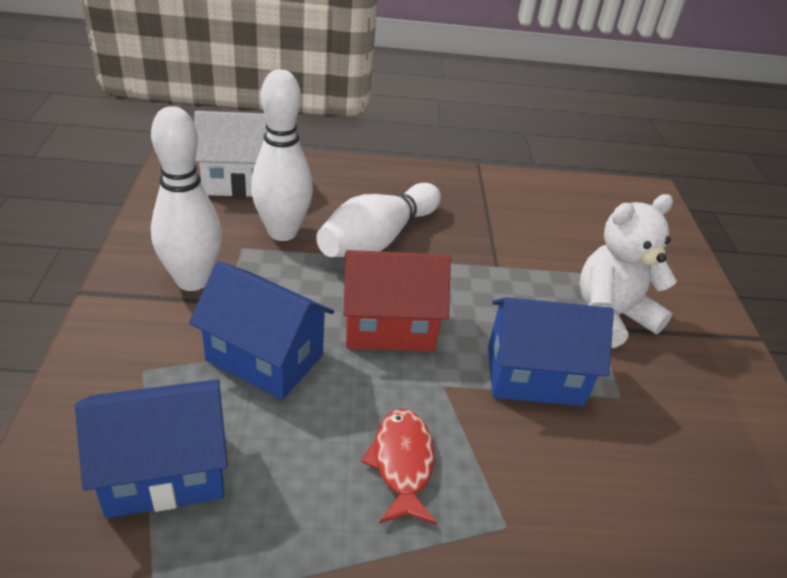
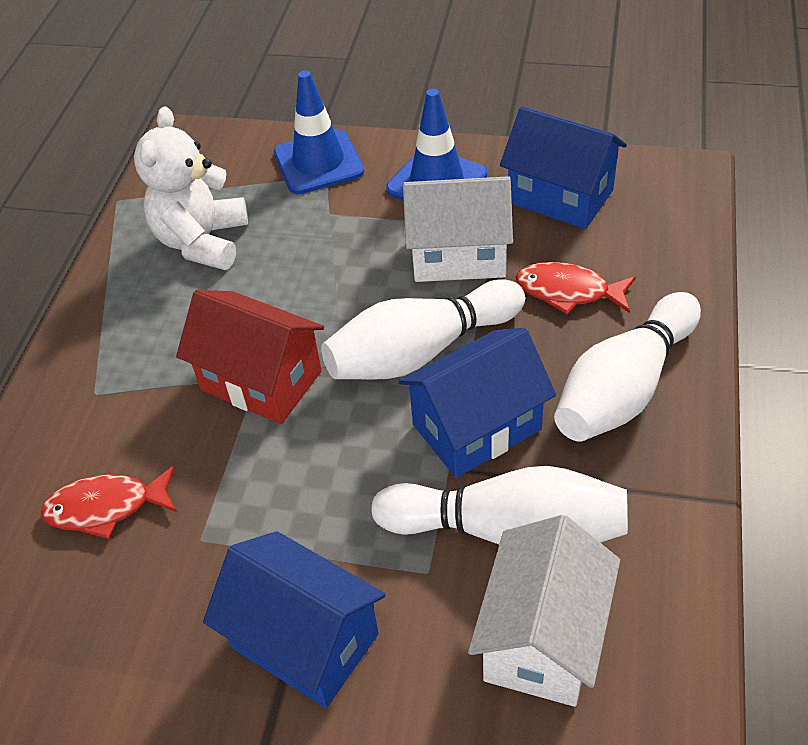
blue traffic cone: 0 -> 2
red fish: 1 -> 2
white house: 1 -> 2

